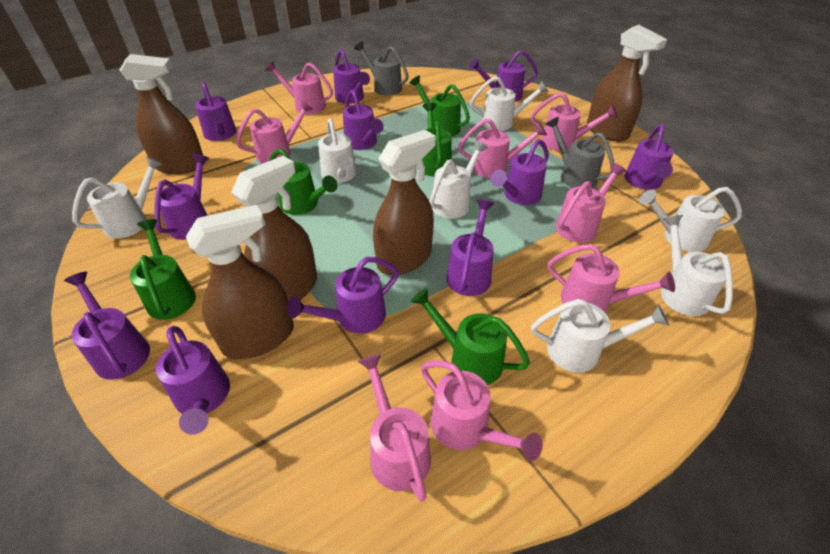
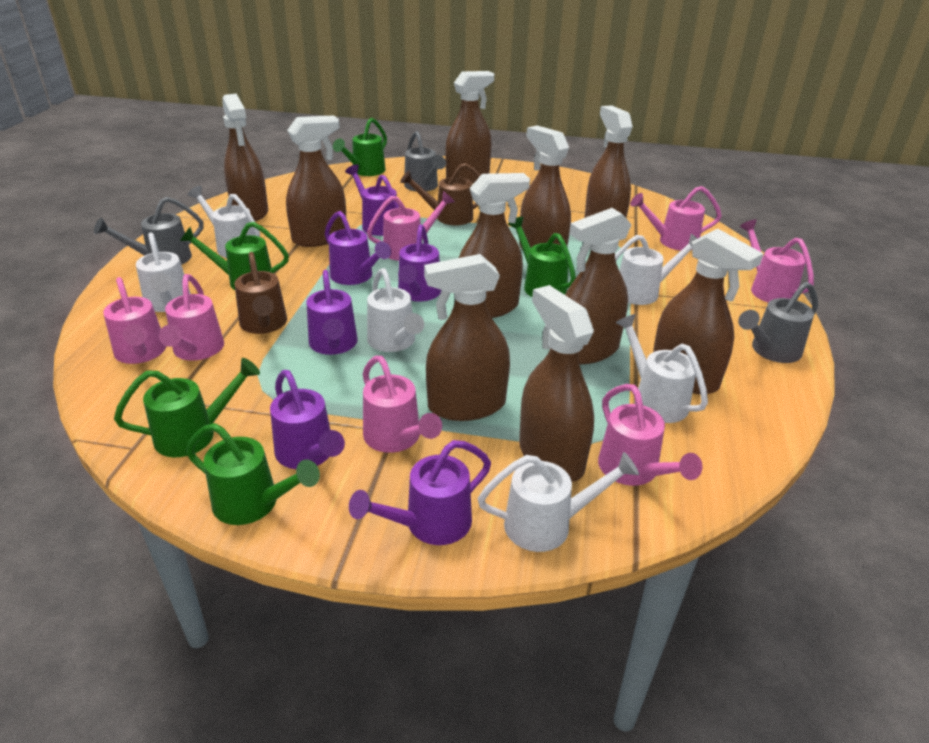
brown spray bottle: 5 -> 10
brown watering can: 0 -> 2
grey watering can: 2 -> 3
pink watering can: 8 -> 7
purple watering can: 11 -> 6
white watering can: 7 -> 6

